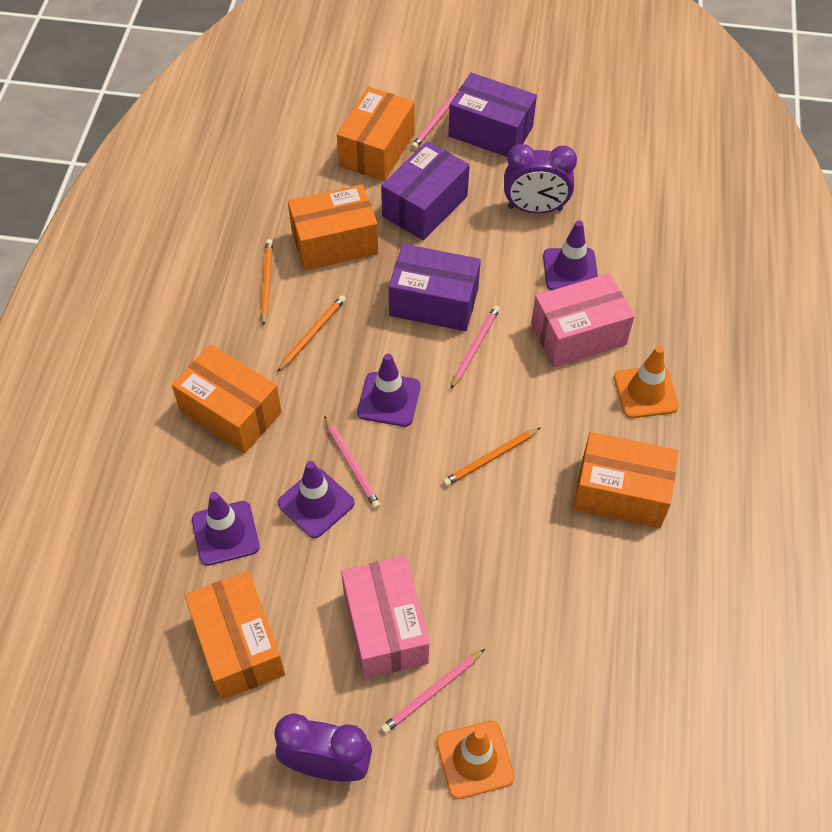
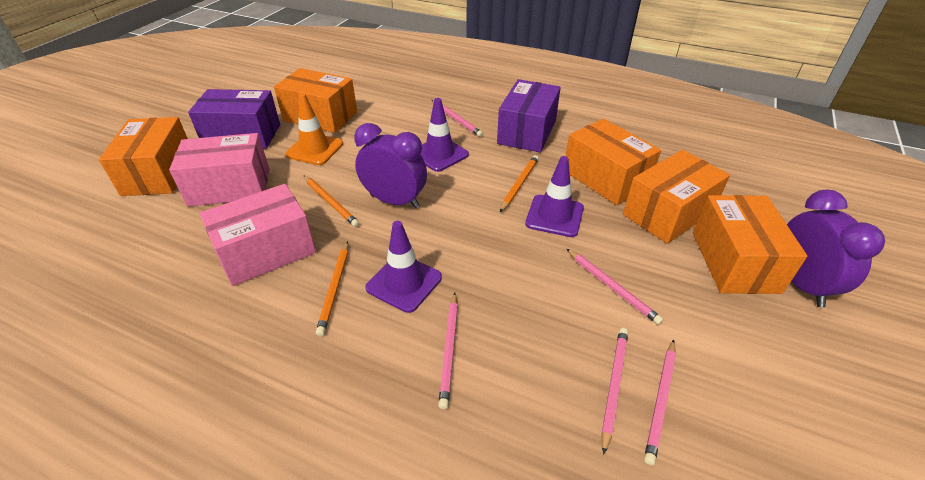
orange traffic cone: 2 -> 1
pink pencil: 4 -> 5
purple box: 3 -> 2
purple traffic cone: 4 -> 3

